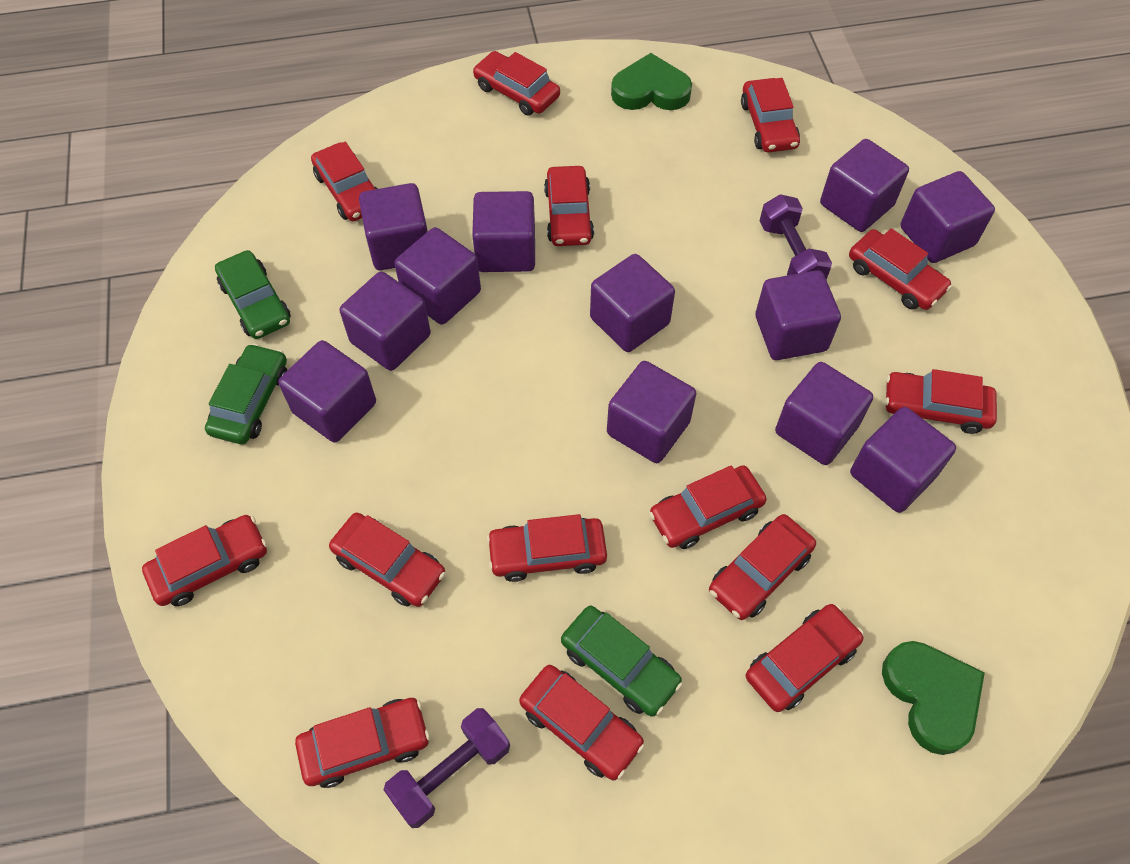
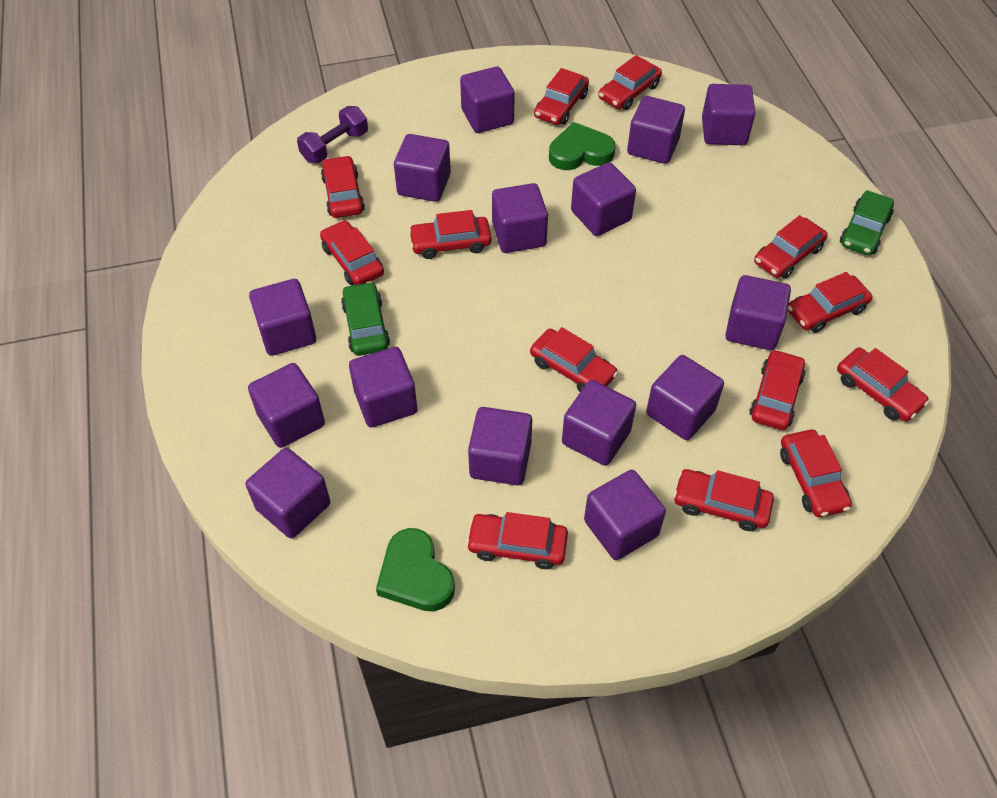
green car: 3 -> 2
purple cube: 12 -> 15
purple dumbbell: 2 -> 1
red car: 14 -> 13

